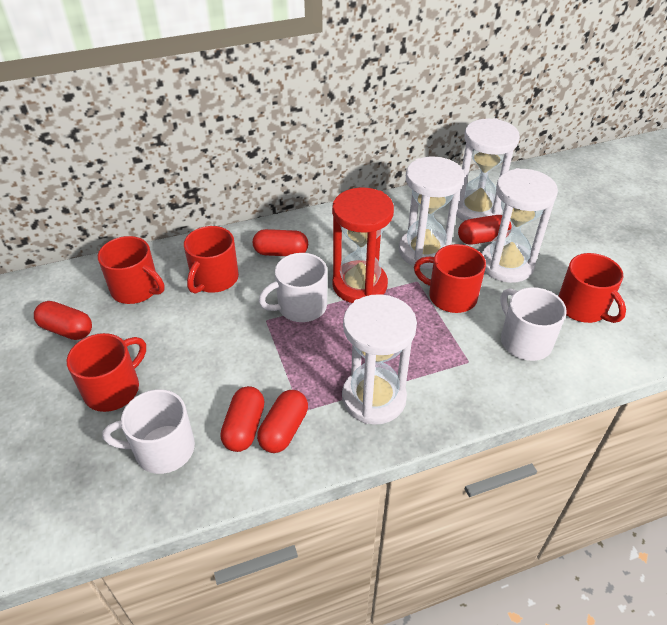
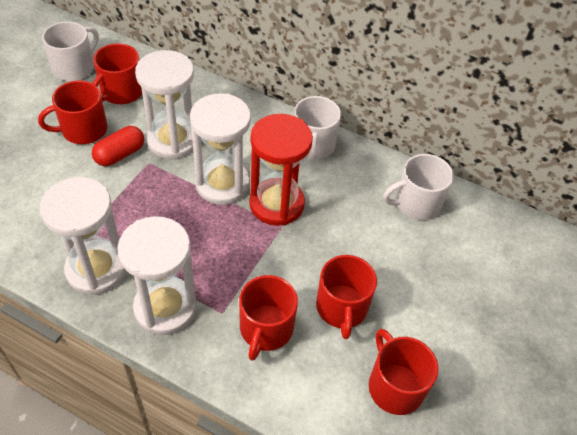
red capsule: 5 -> 1

